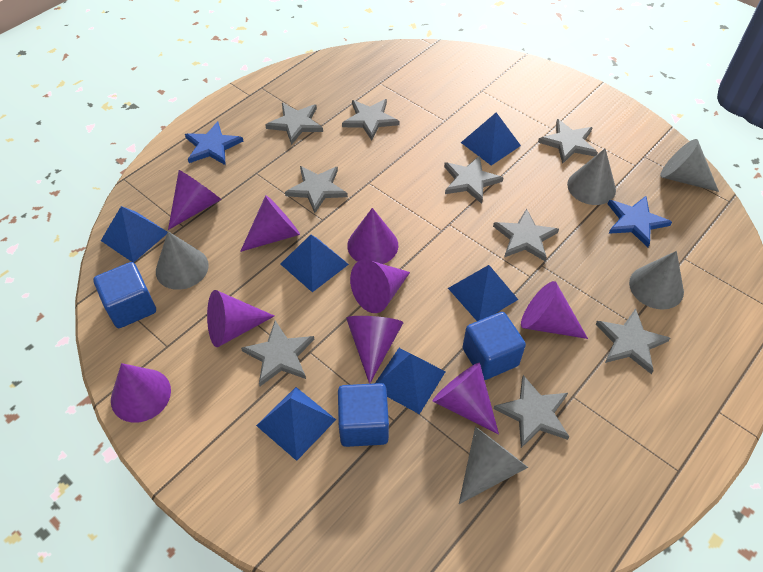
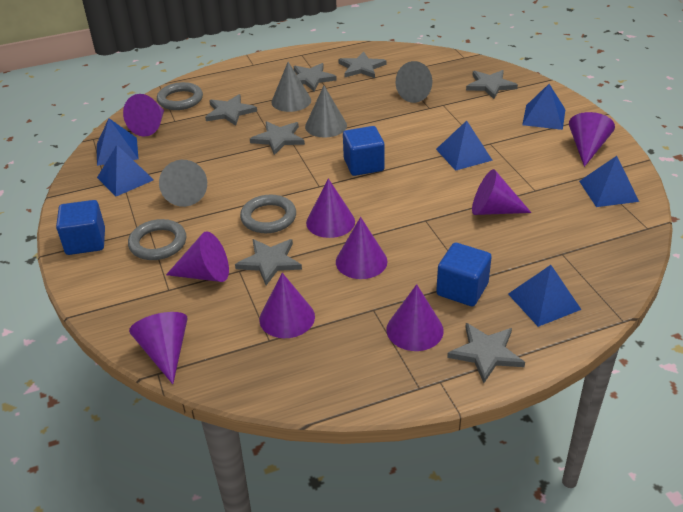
blue star: 2 -> 0
grey cone: 5 -> 4
grey ring: 0 -> 3
grey star: 9 -> 7

